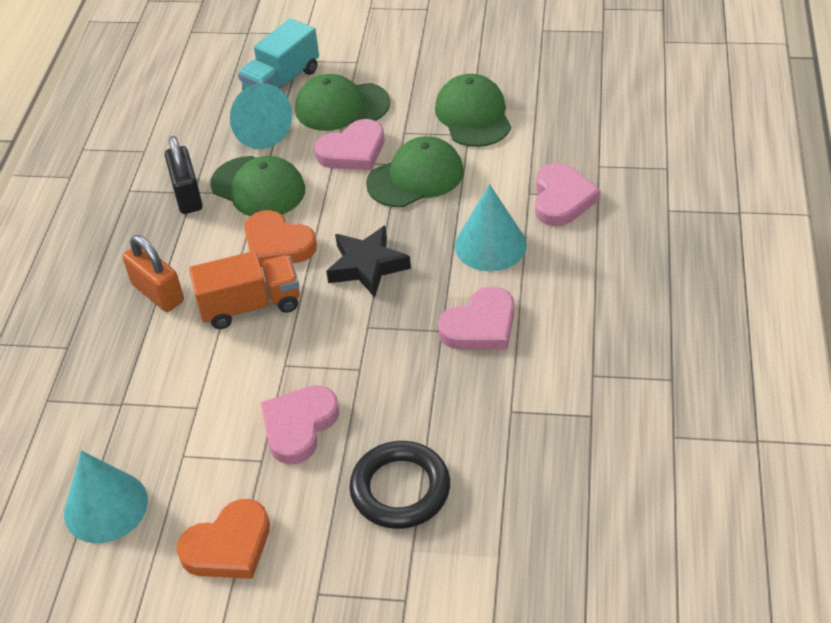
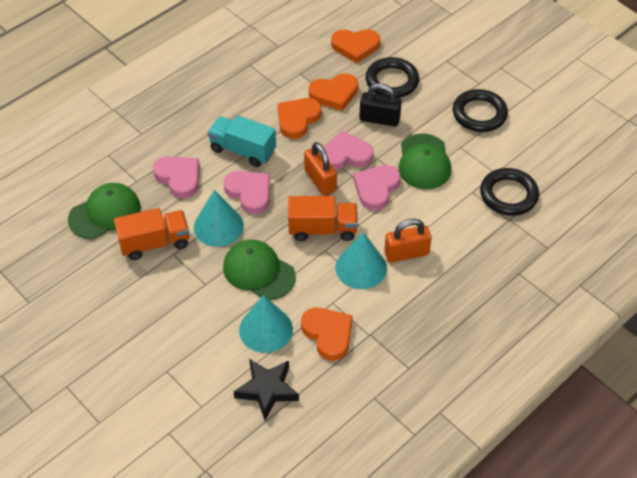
black ring: 1 -> 3
green cap: 4 -> 3
orange heart: 2 -> 4
orange padlock: 1 -> 2
orange truck: 1 -> 2

